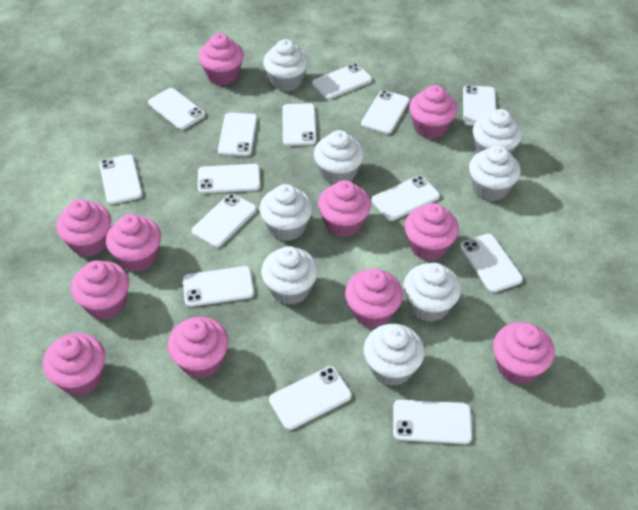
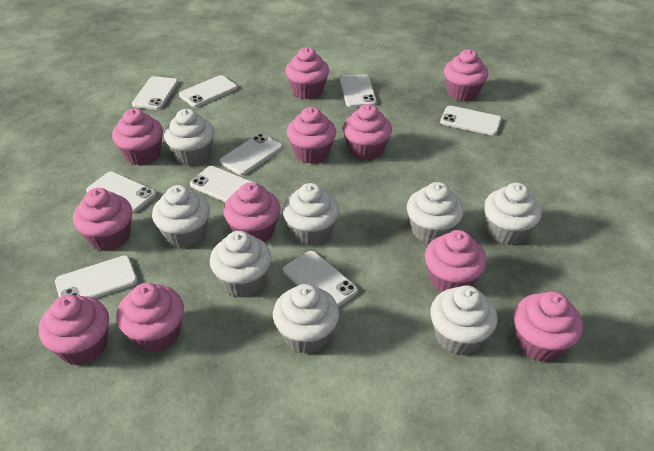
white phone: 14 -> 9

